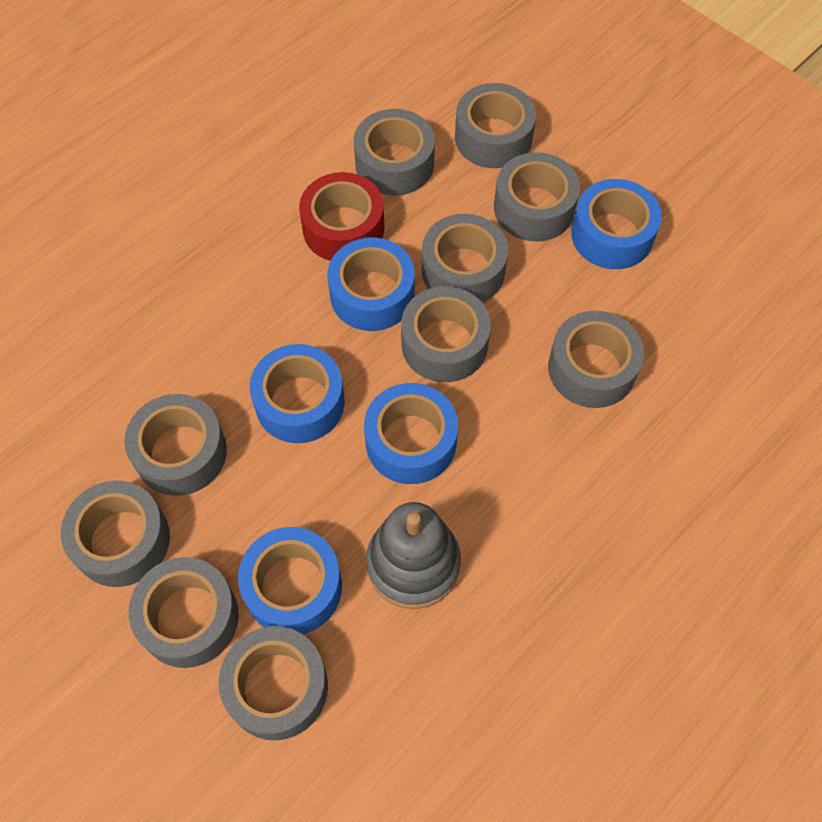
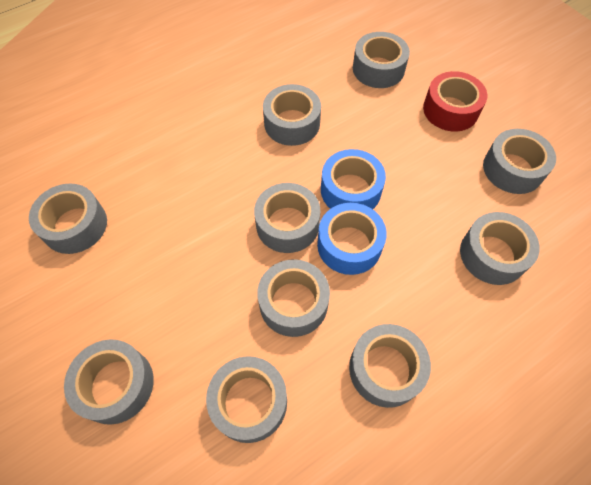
blue tape: 5 -> 2
grey stacking toy: 1 -> 0

